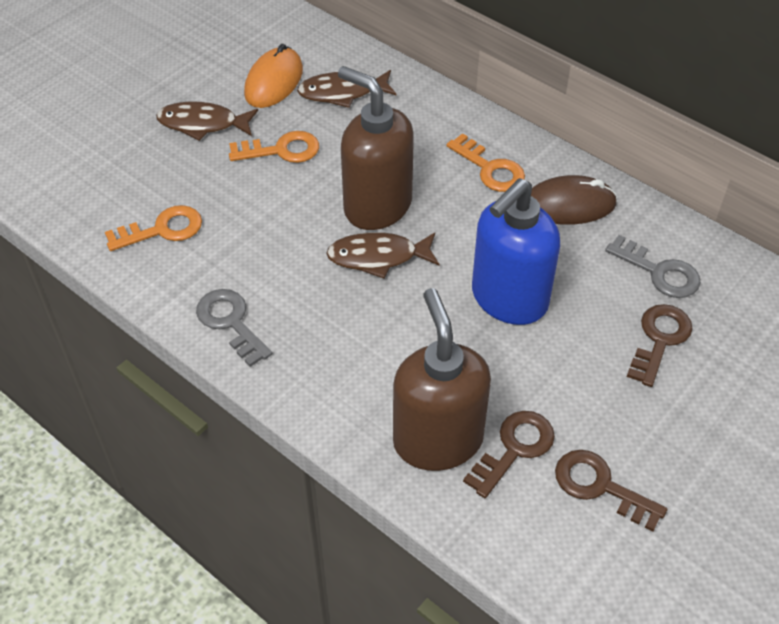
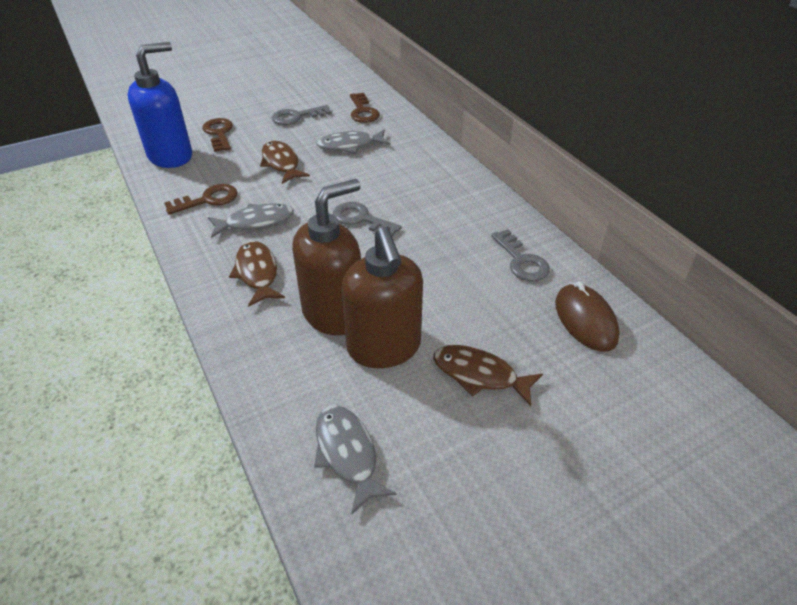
grey fish: 0 -> 3
grey key: 2 -> 3
orange key: 3 -> 0
orange mouse: 1 -> 0

